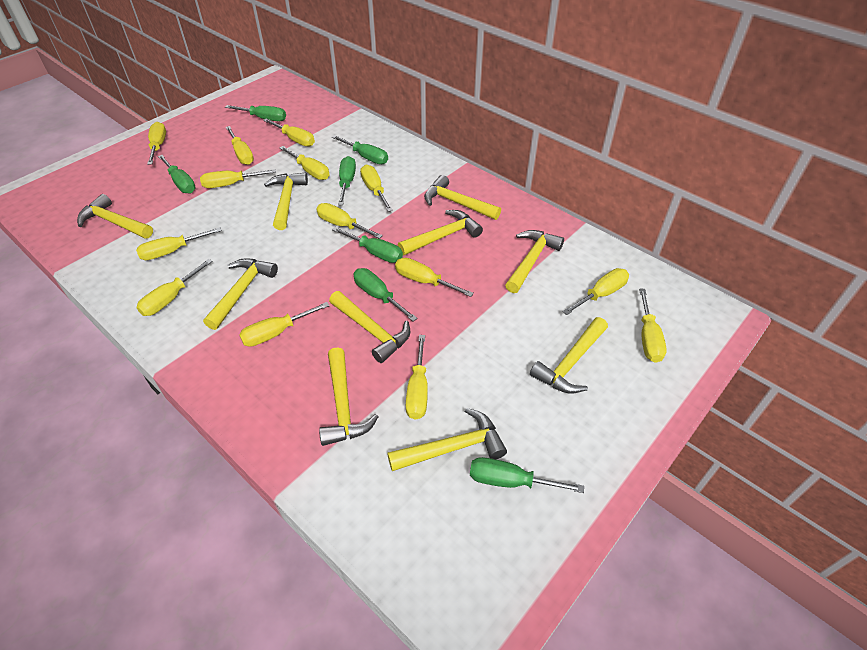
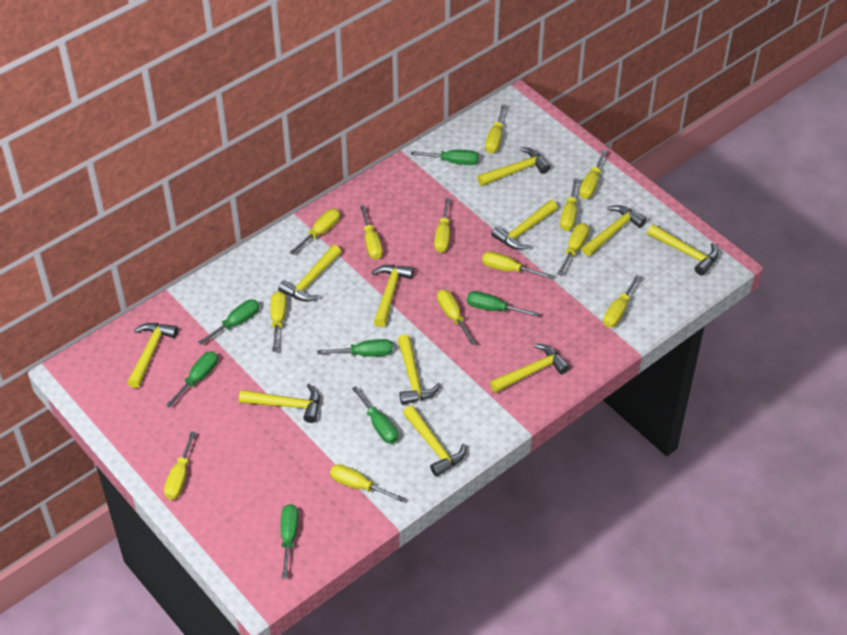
yellow hammer: 10 -> 11
yellow screwdriver: 14 -> 13

